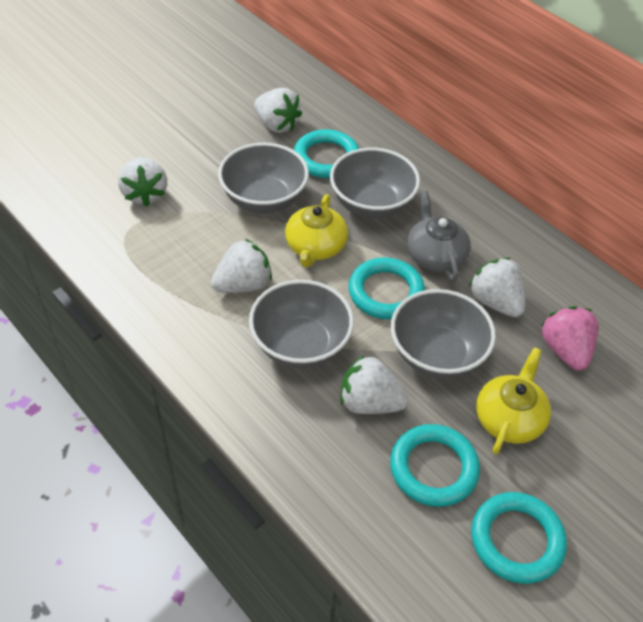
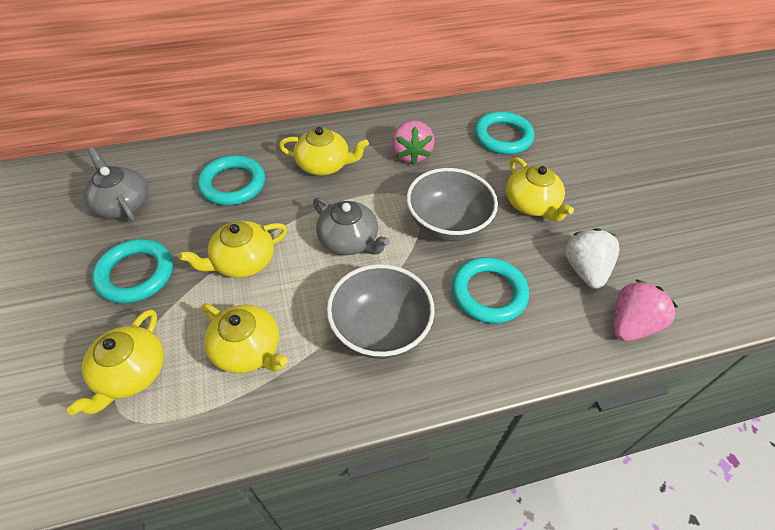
grey bowl: 4 -> 2
grey teapot: 1 -> 2
pink strawberry: 1 -> 2
white strawberry: 5 -> 1
yellow teapot: 2 -> 5

